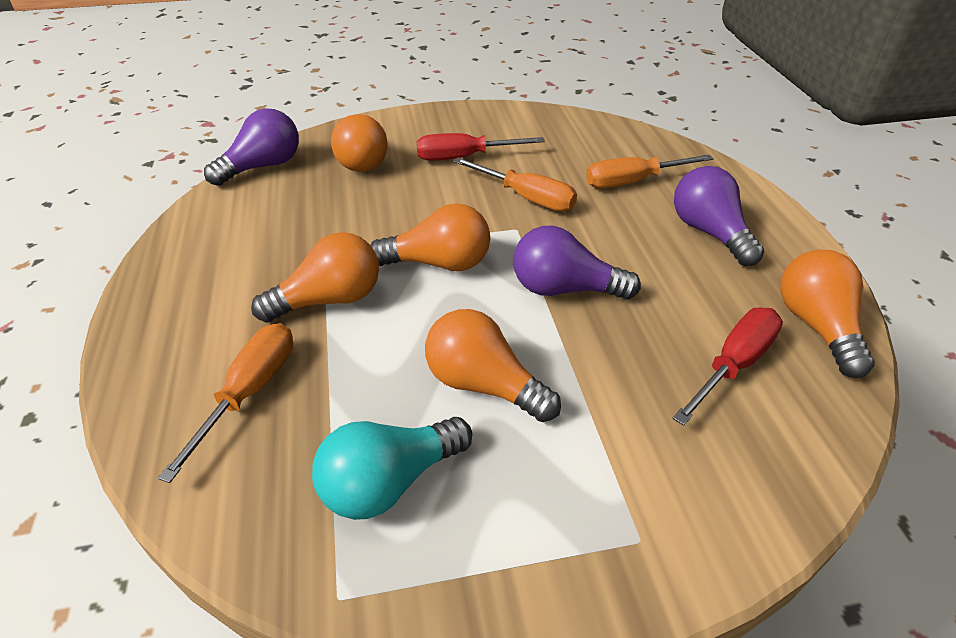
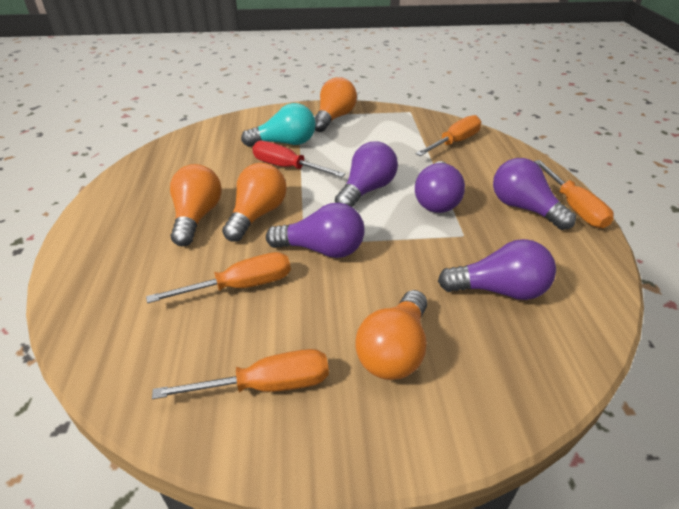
orange light bulb: 5 -> 4
orange screwdriver: 3 -> 4
purple light bulb: 3 -> 5
red screwdriver: 2 -> 1

